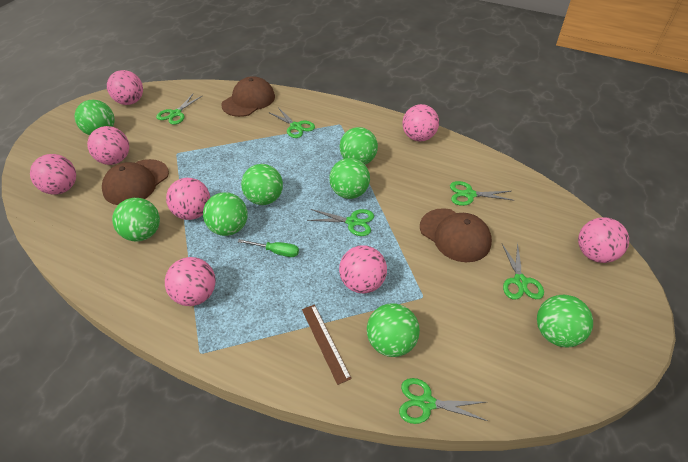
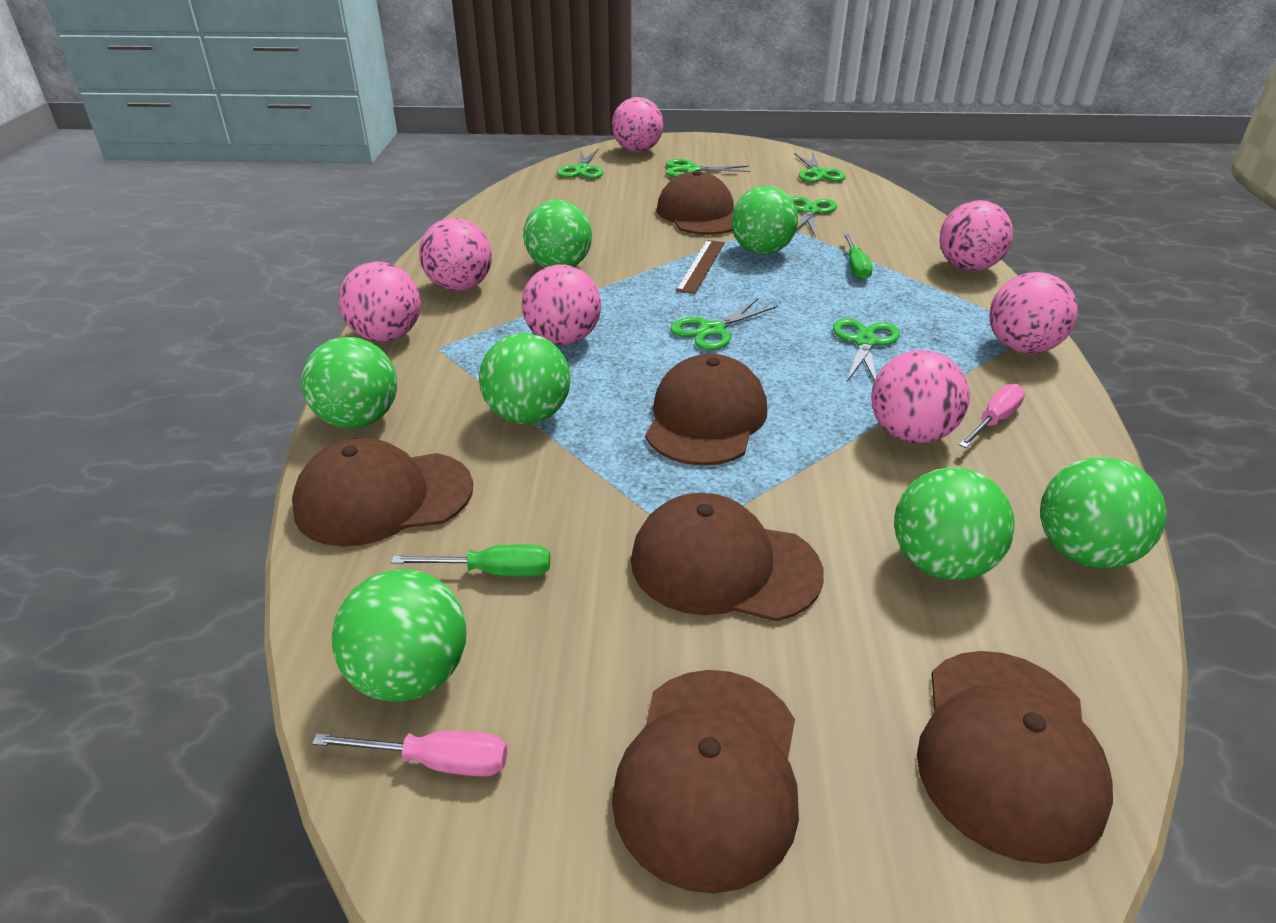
brown cap: 3 -> 6
green ball: 8 -> 7
green screwdriver: 1 -> 2
pink ball: 8 -> 7
pink screwdriver: 0 -> 2

